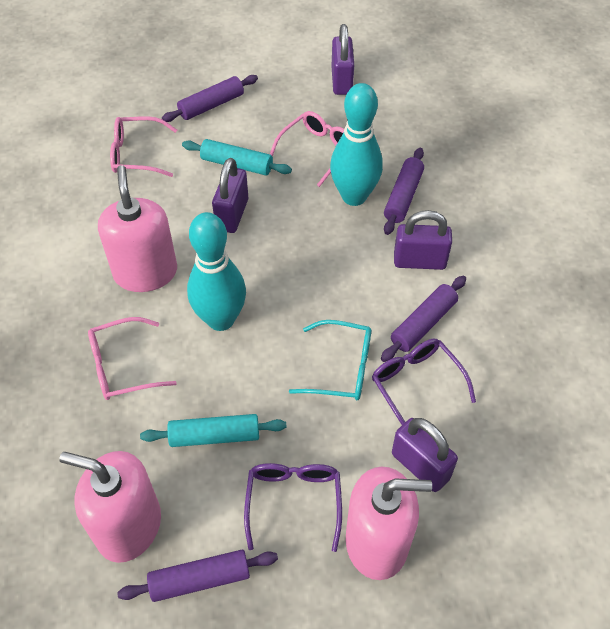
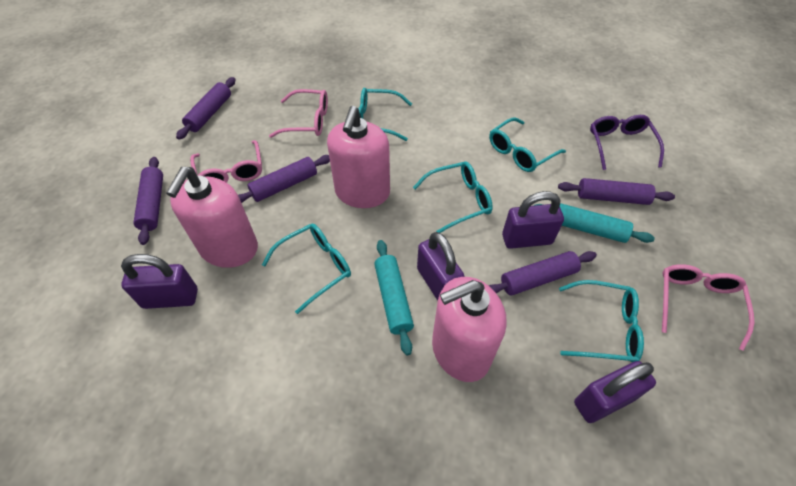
purple glasses: 2 -> 1
purple rolling pin: 4 -> 5
turquoise bowling pin: 2 -> 0
turquoise glasses: 1 -> 5

